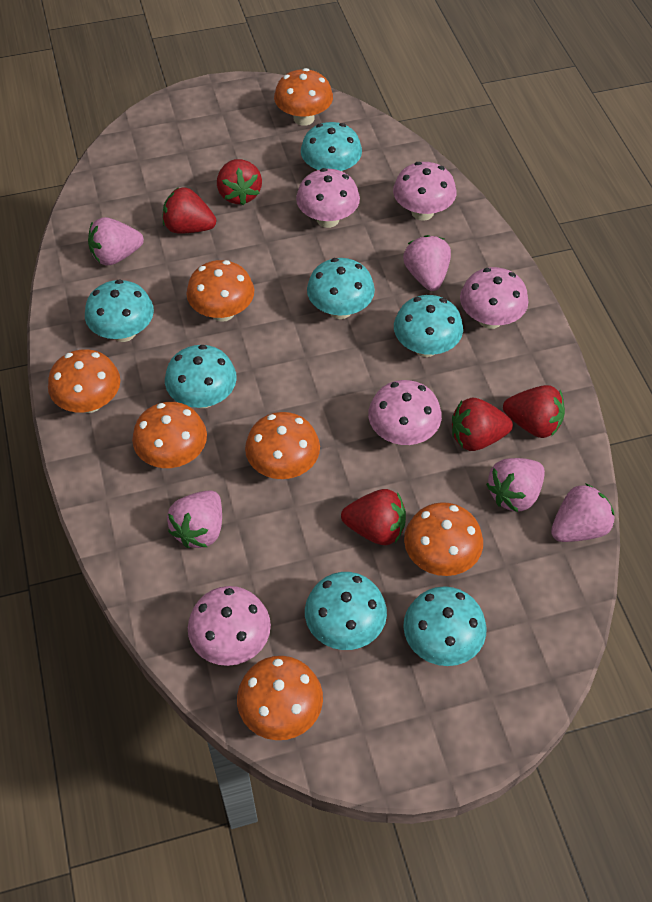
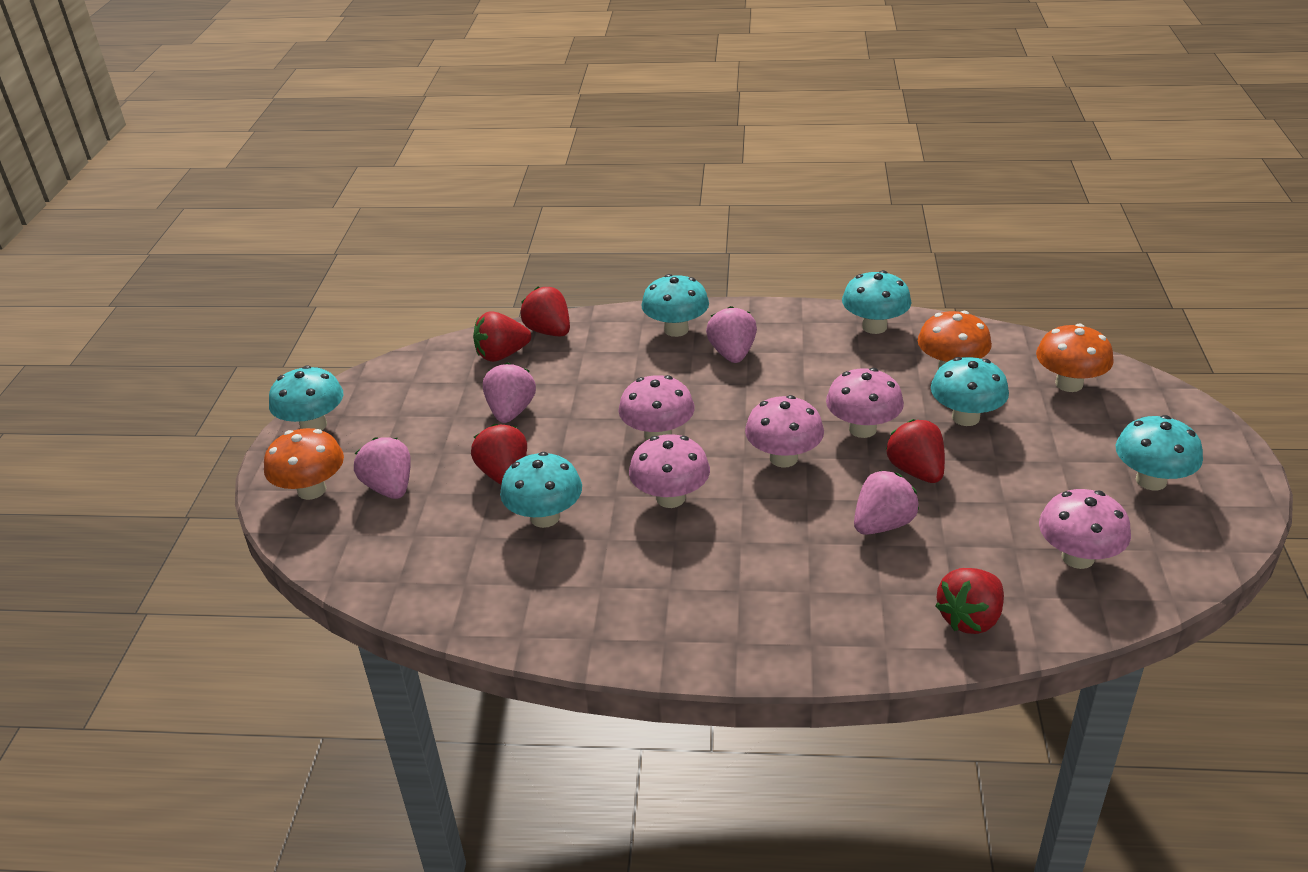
orange mushroom: 7 -> 3
pink strawberry: 5 -> 4
turquoise mushroom: 7 -> 6

